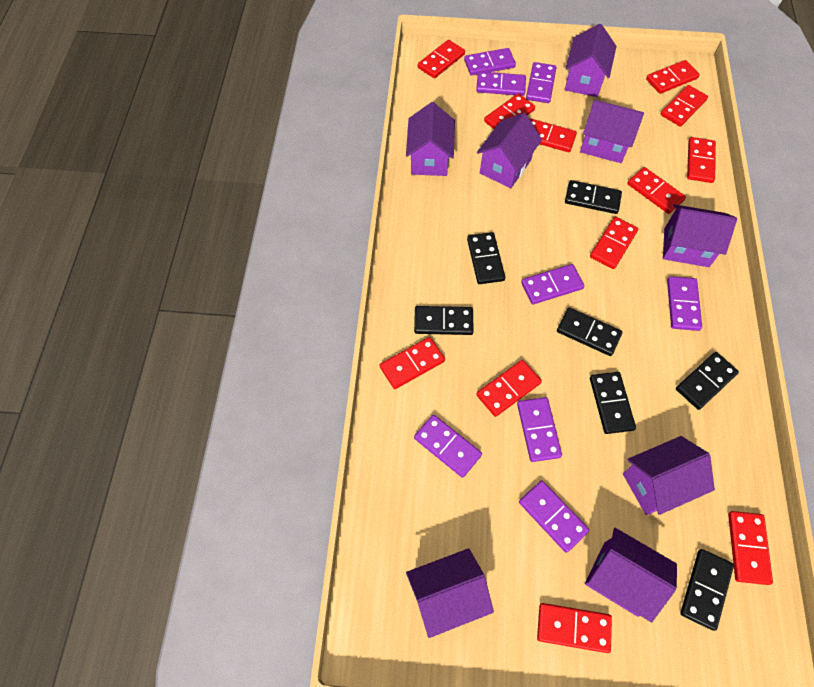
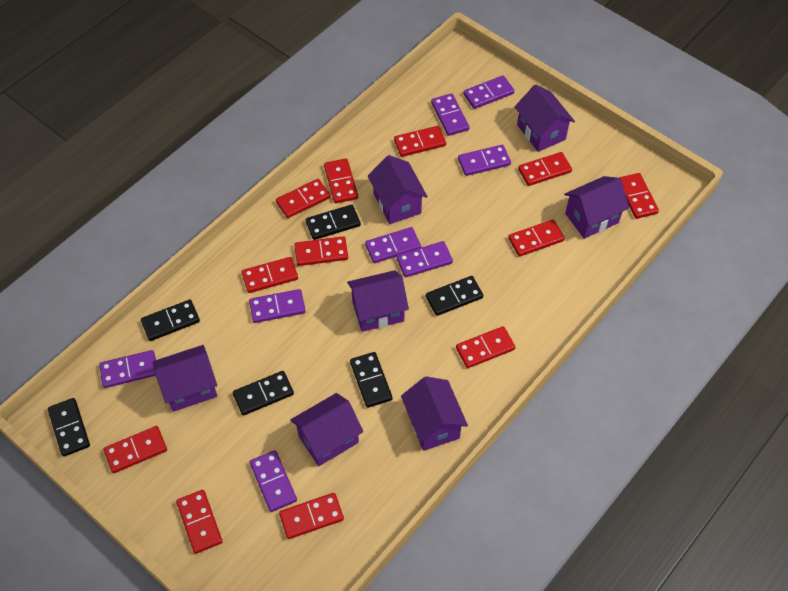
black domino: 7 -> 6
purple house: 8 -> 7

